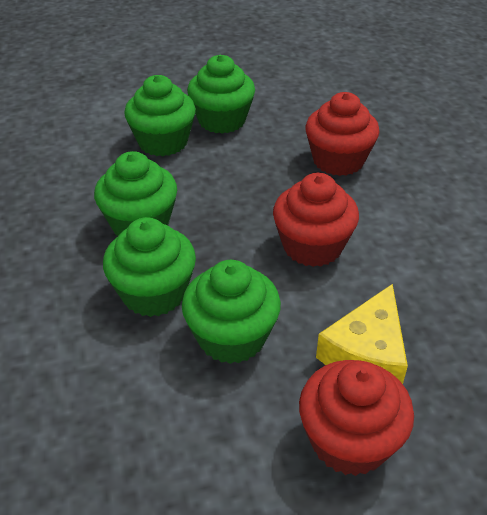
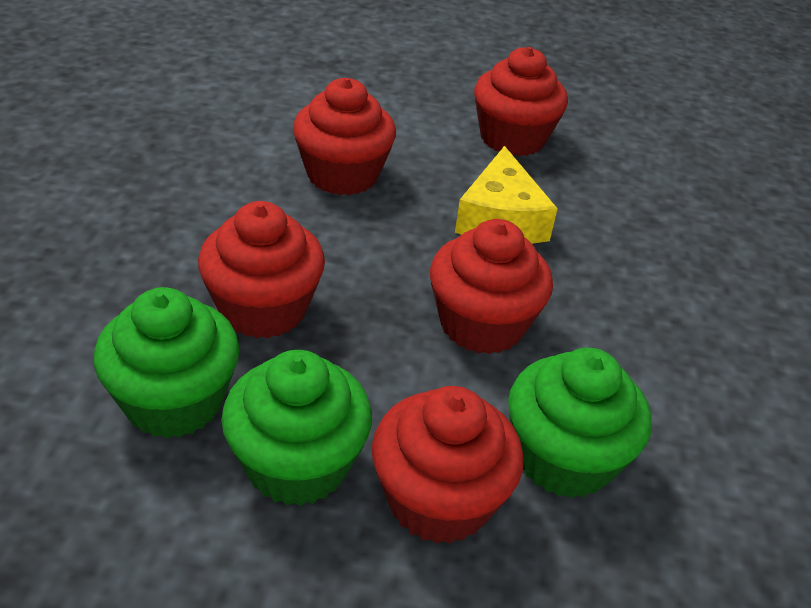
green cupcake: 5 -> 3
red cupcake: 3 -> 5

